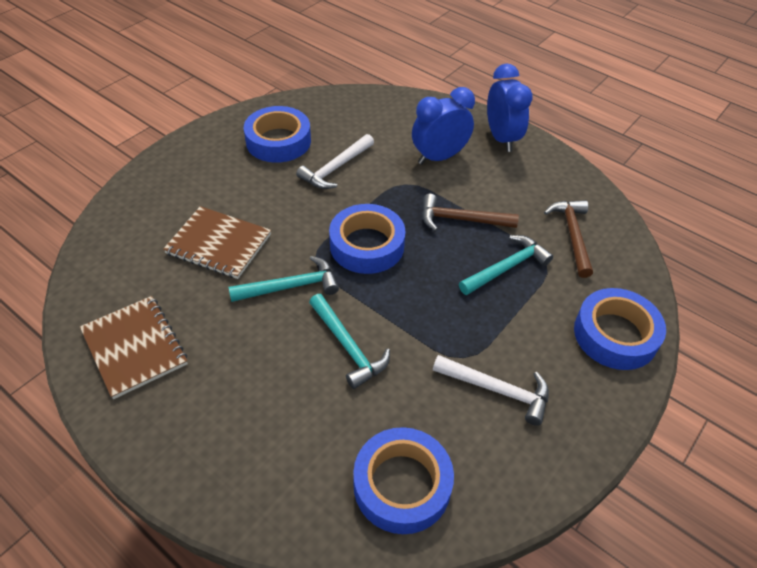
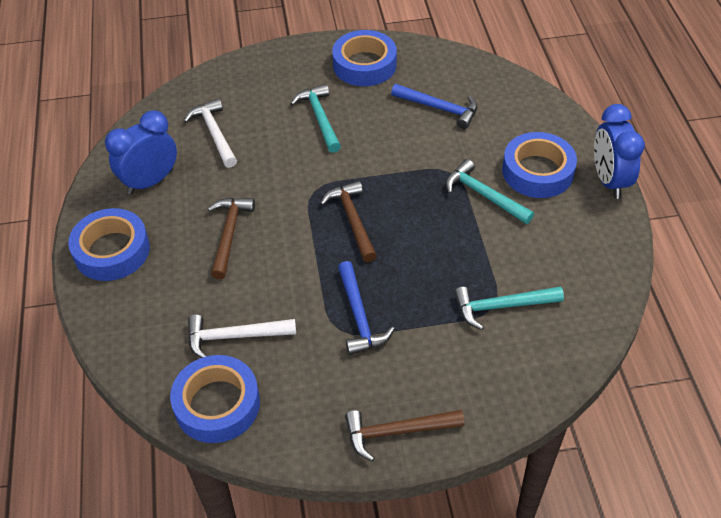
blue hammer: 0 -> 2
brown hammer: 2 -> 3
brown notebook: 2 -> 0

